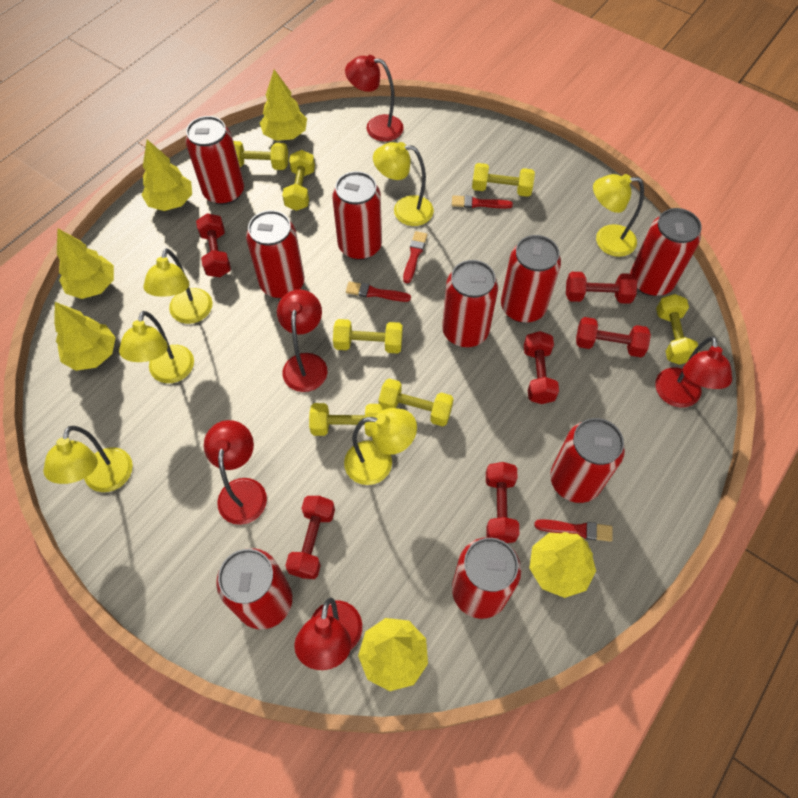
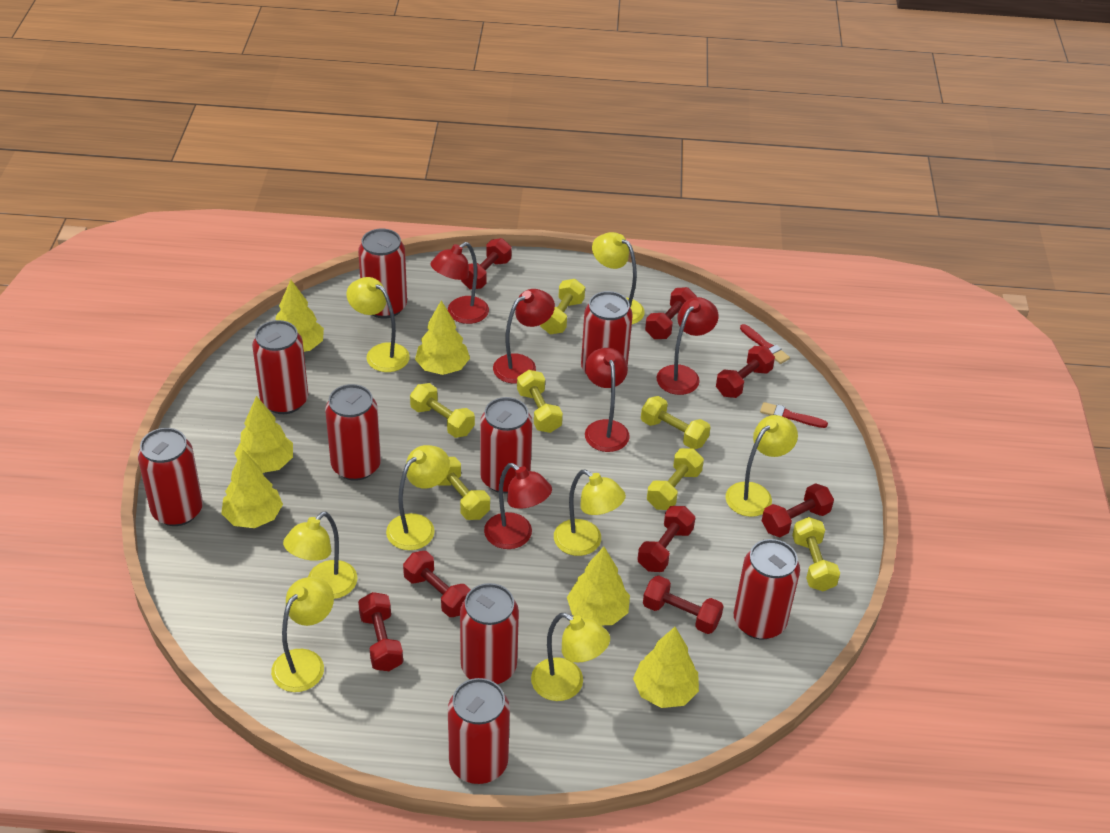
red brush: 4 -> 2
red dumbbell: 6 -> 8
yellow lamp: 6 -> 8

